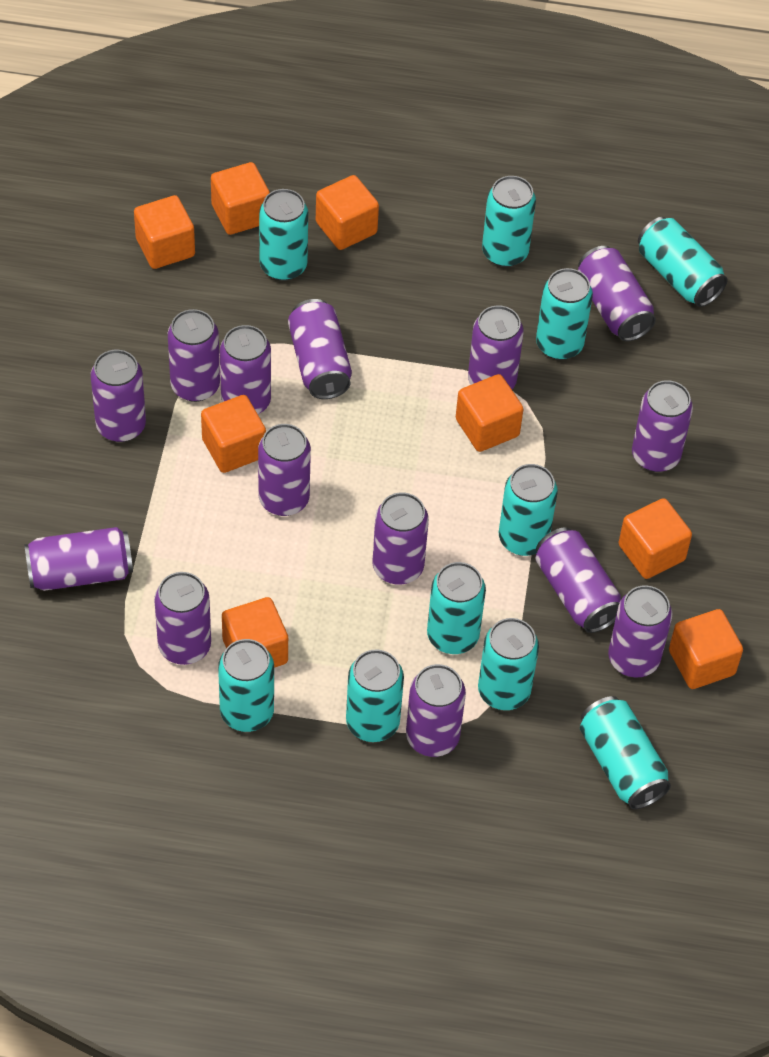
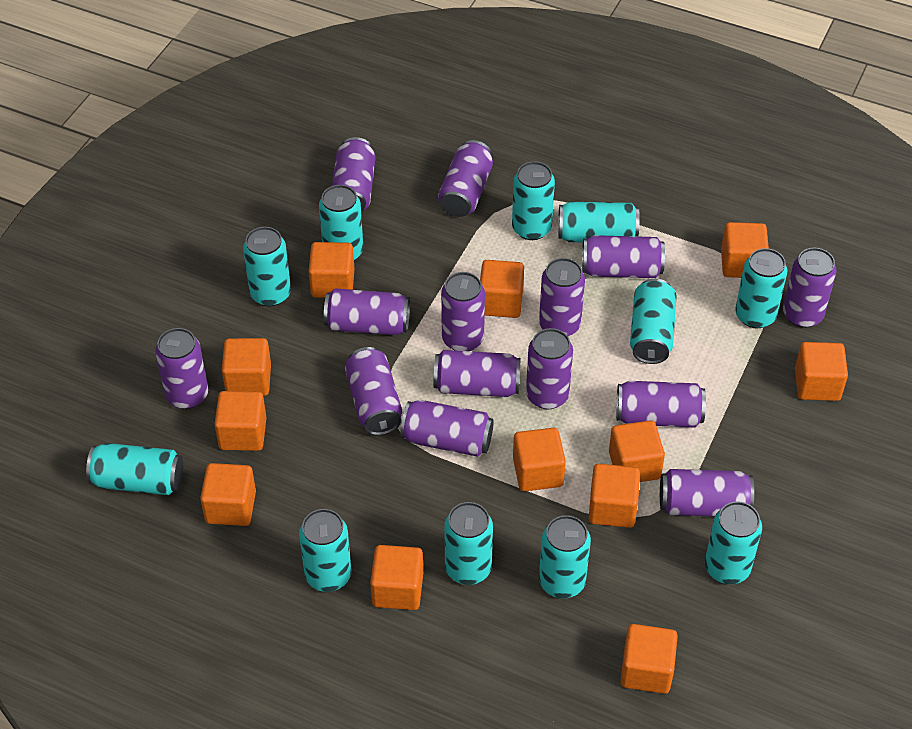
orange cube: 8 -> 12
turquoise can: 10 -> 11

